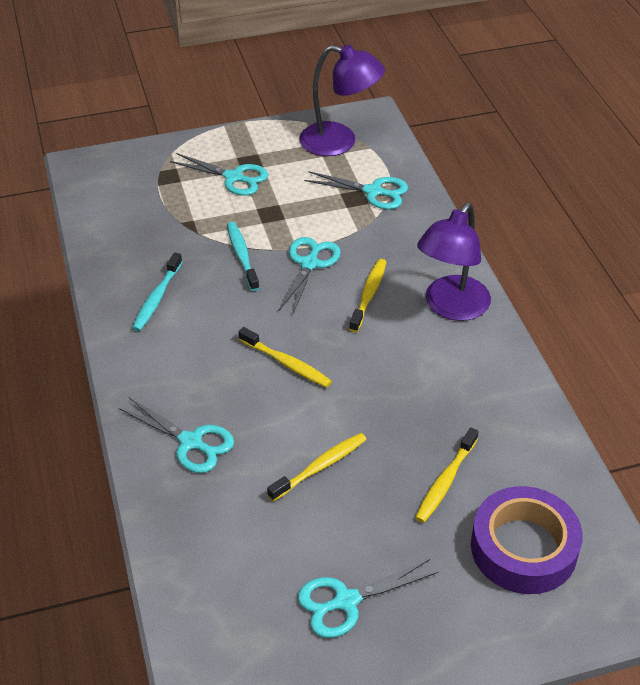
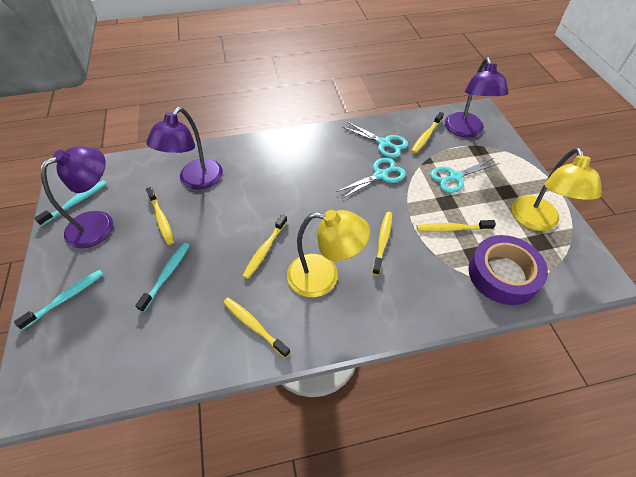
purple lamp: 2 -> 3
turquoise scissors: 5 -> 3
turquoise toothbrush: 2 -> 3
yellow lamp: 0 -> 2
yellow toothbrush: 4 -> 6

